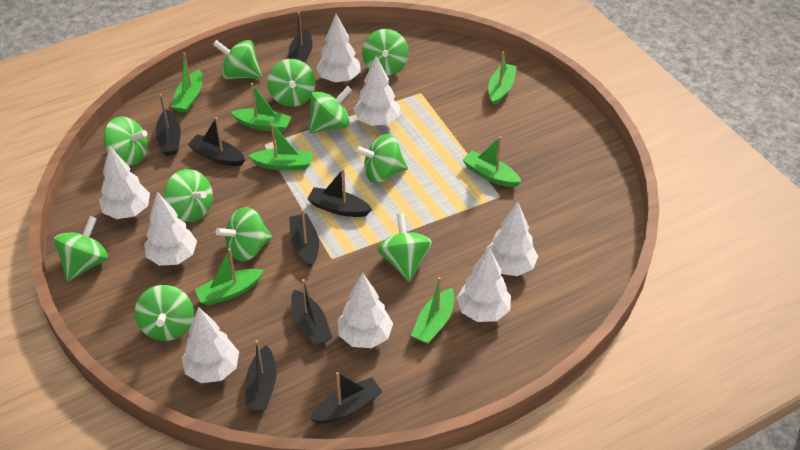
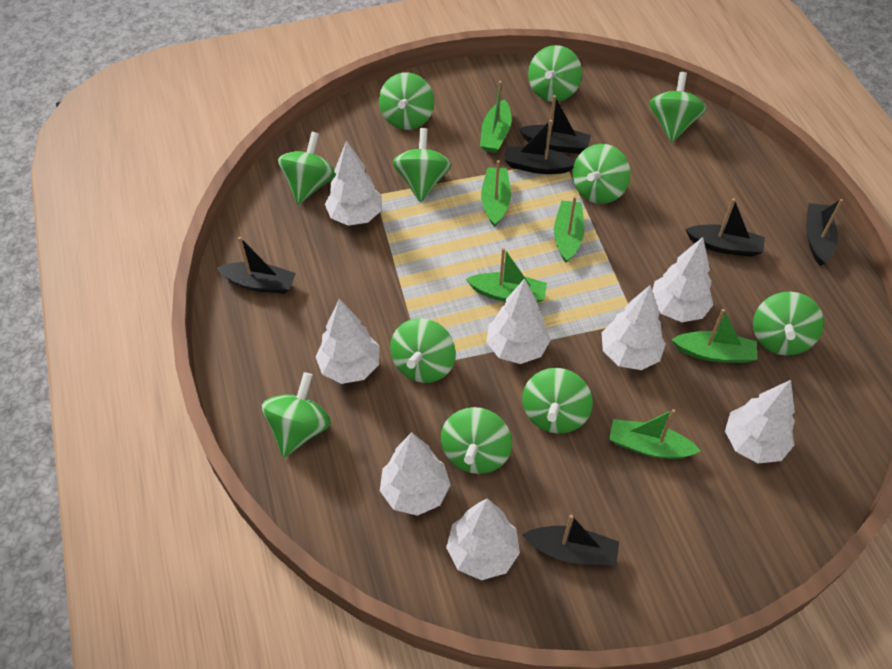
black boat: 8 -> 6
green boat: 7 -> 6

